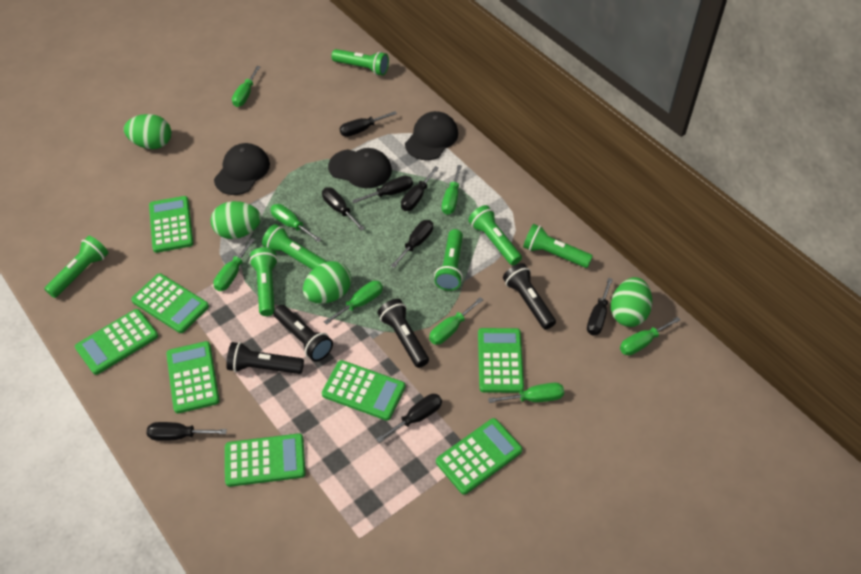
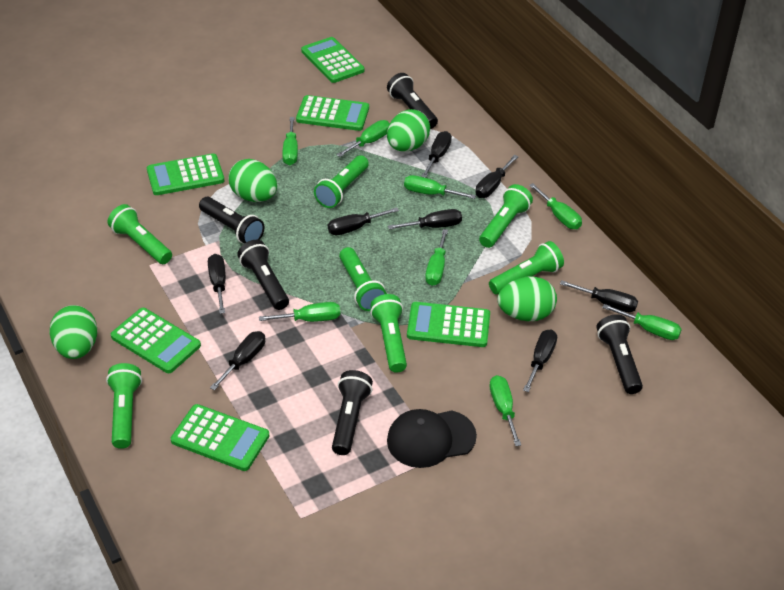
black cap: 3 -> 1
black flashlight: 4 -> 5
green calculator: 8 -> 6

